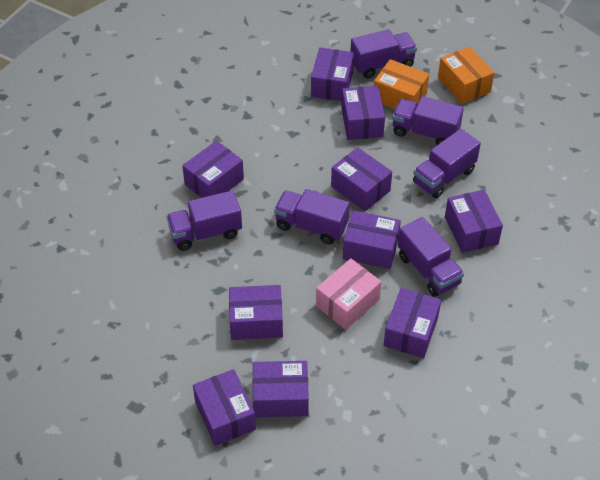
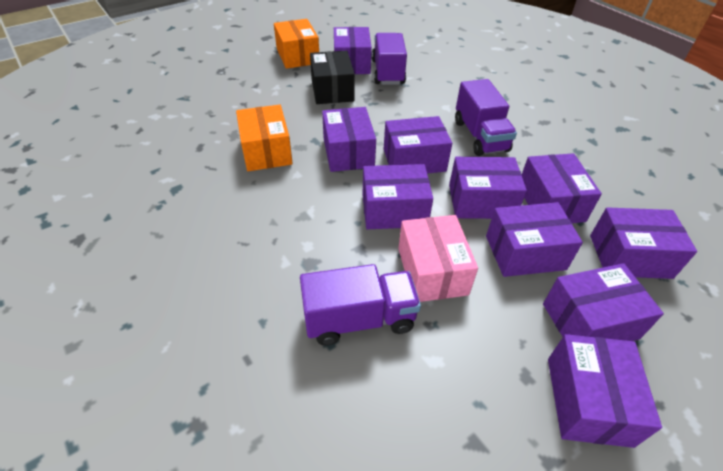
black box: 0 -> 1
purple truck: 6 -> 3

